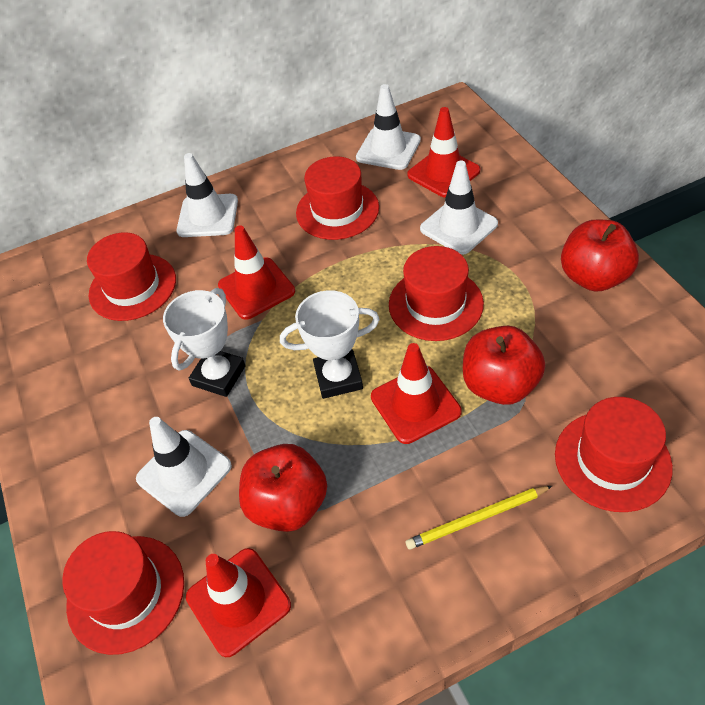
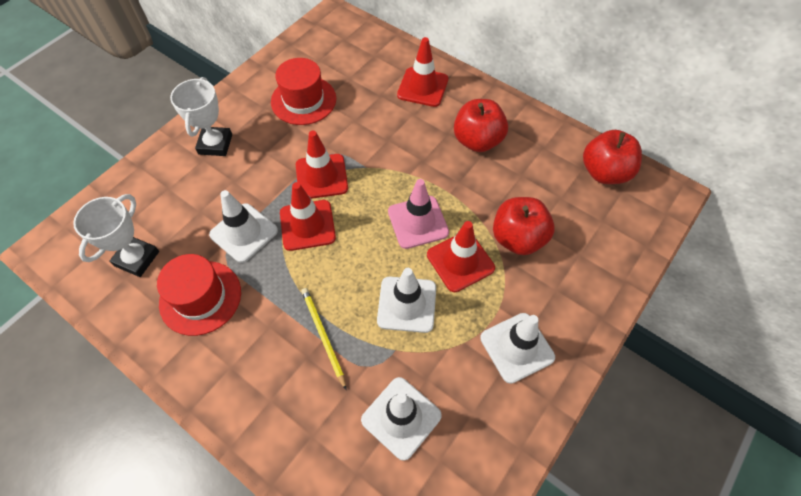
pink traffic cone: 0 -> 1
red hat: 5 -> 2

